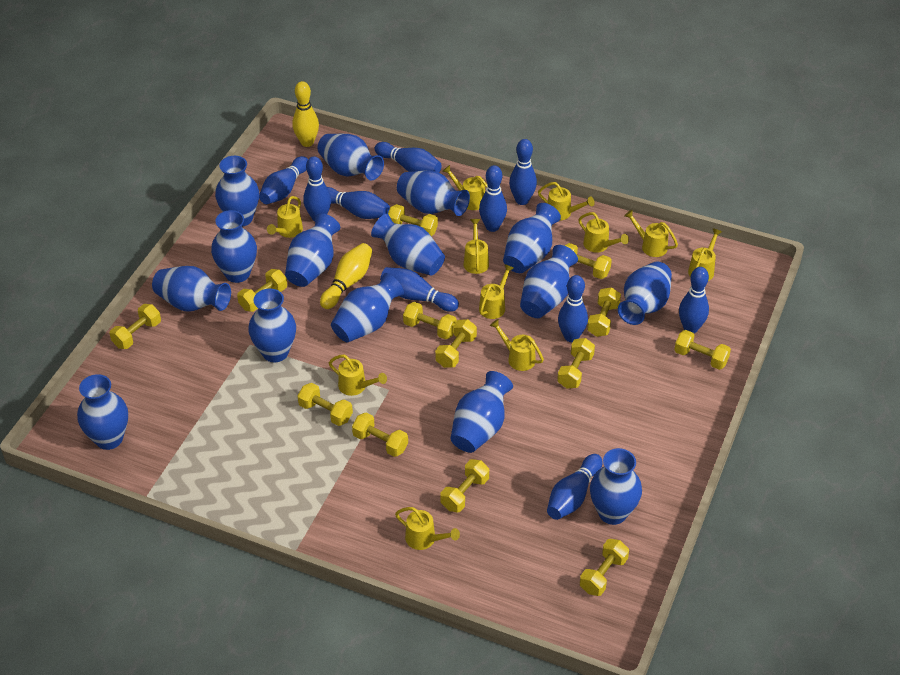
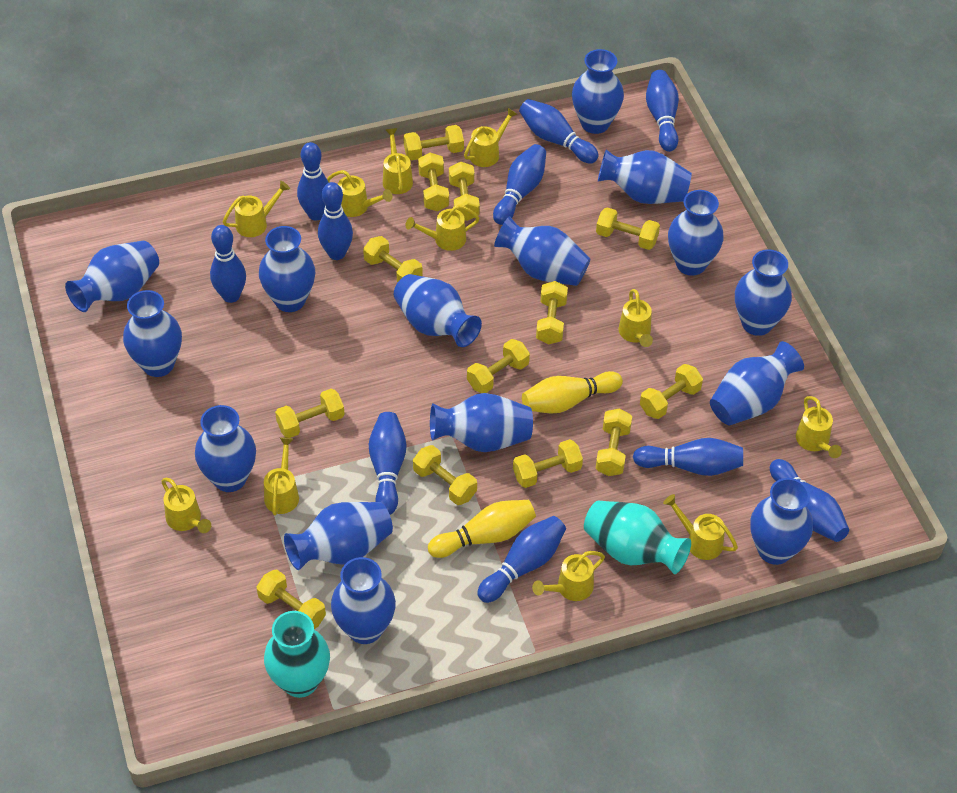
turquoise vase: 0 -> 2

